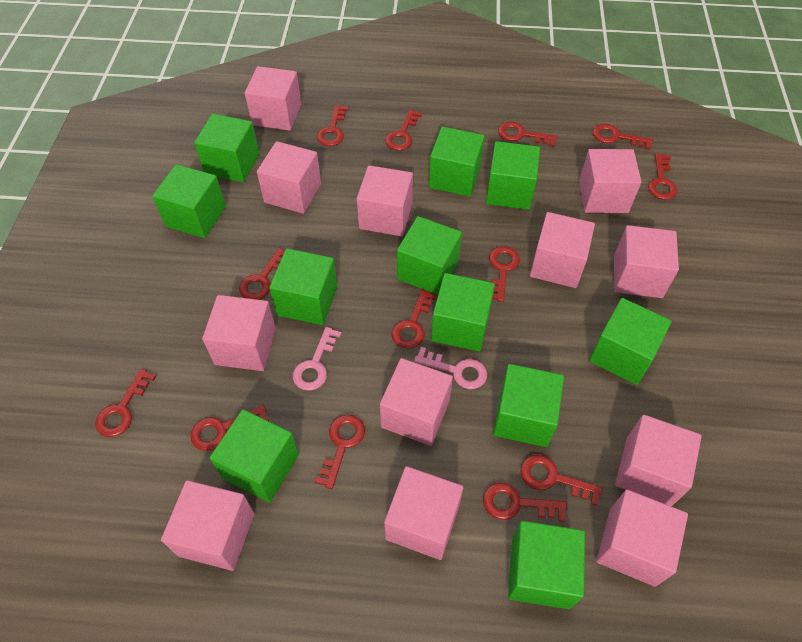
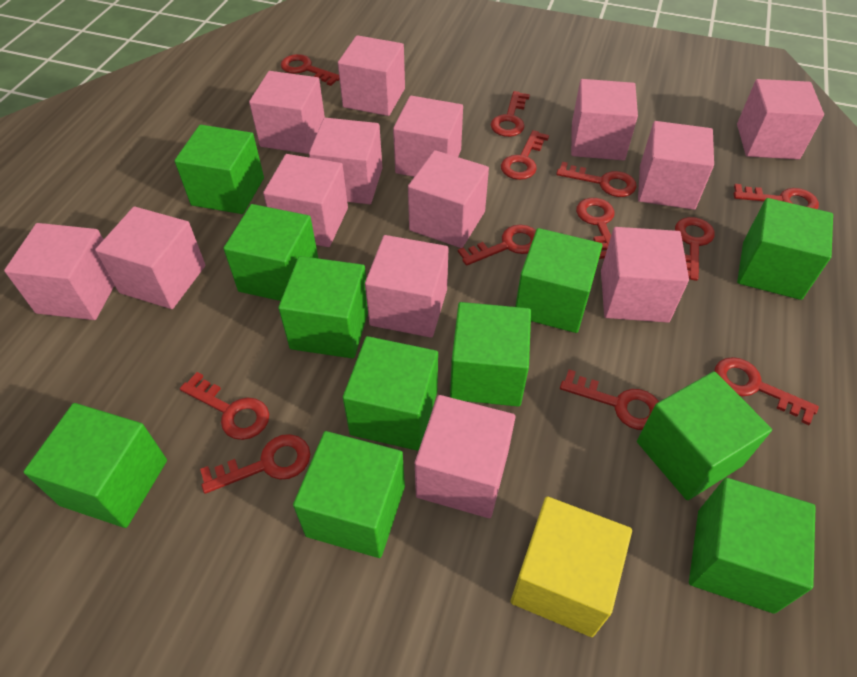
pink cube: 12 -> 14
pink key: 2 -> 0
red key: 13 -> 12
yellow cube: 0 -> 1

